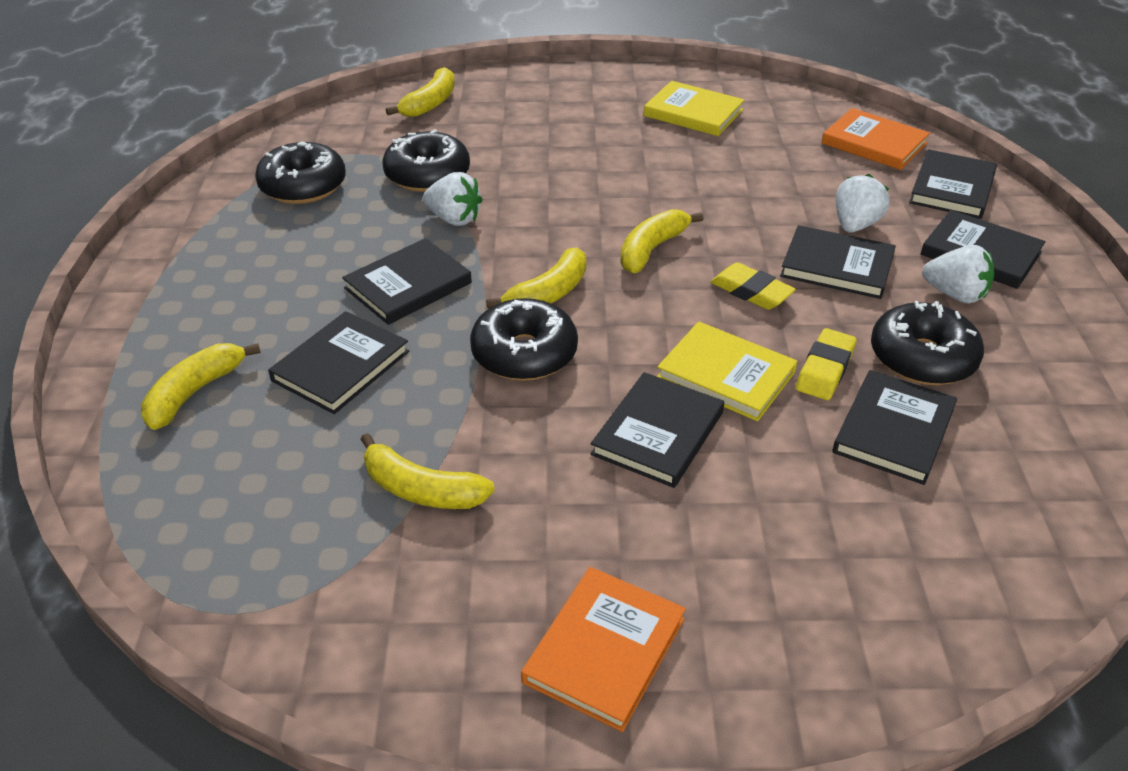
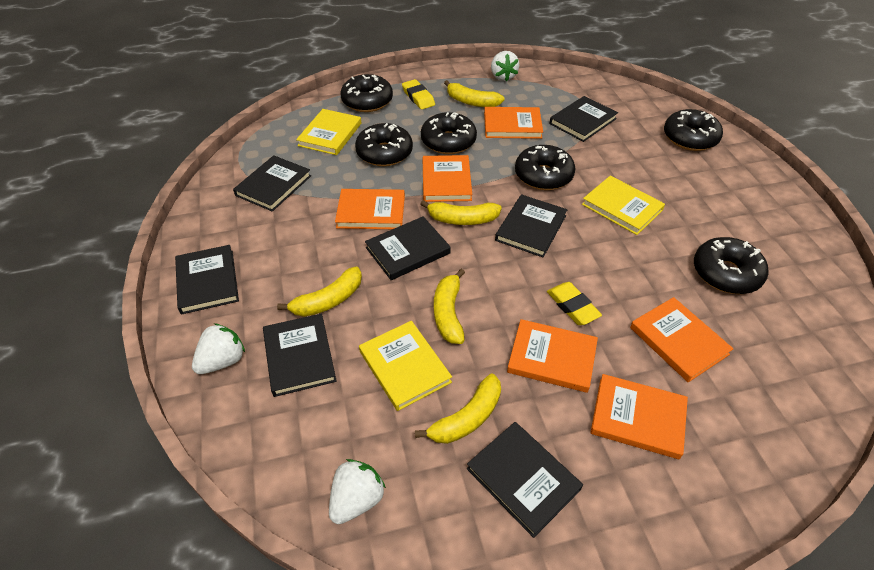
black donut: 4 -> 6
orange book: 2 -> 6
yellow book: 2 -> 3

